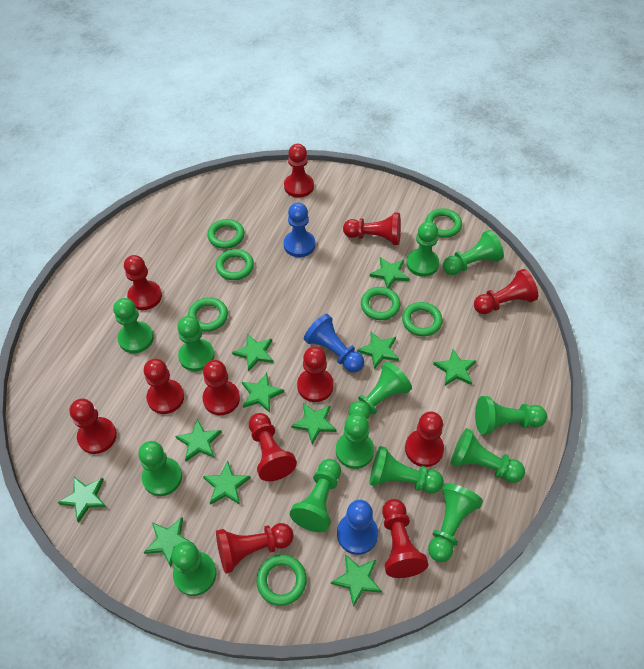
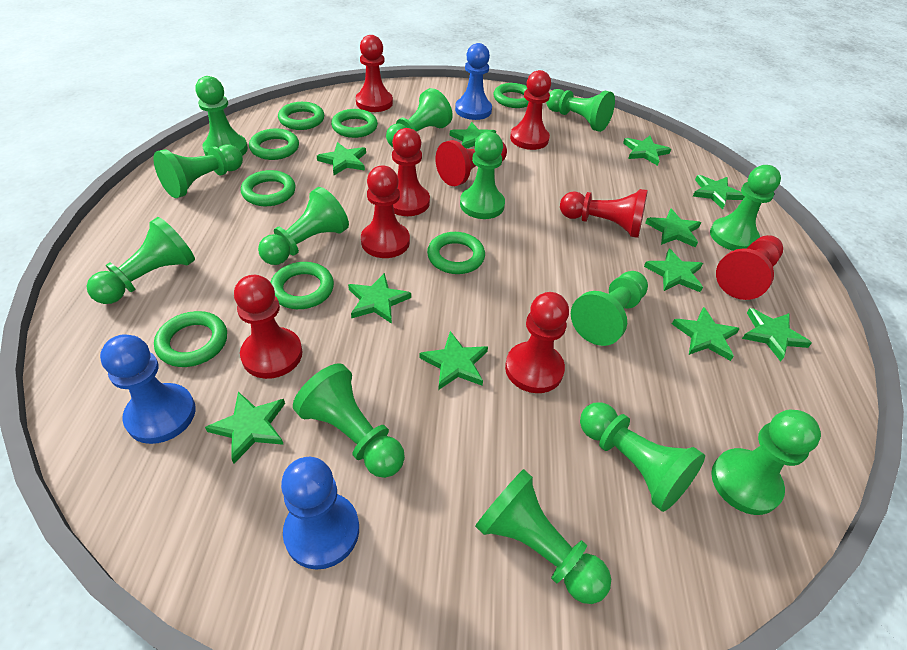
green ring: 7 -> 8
red pawn: 12 -> 9

